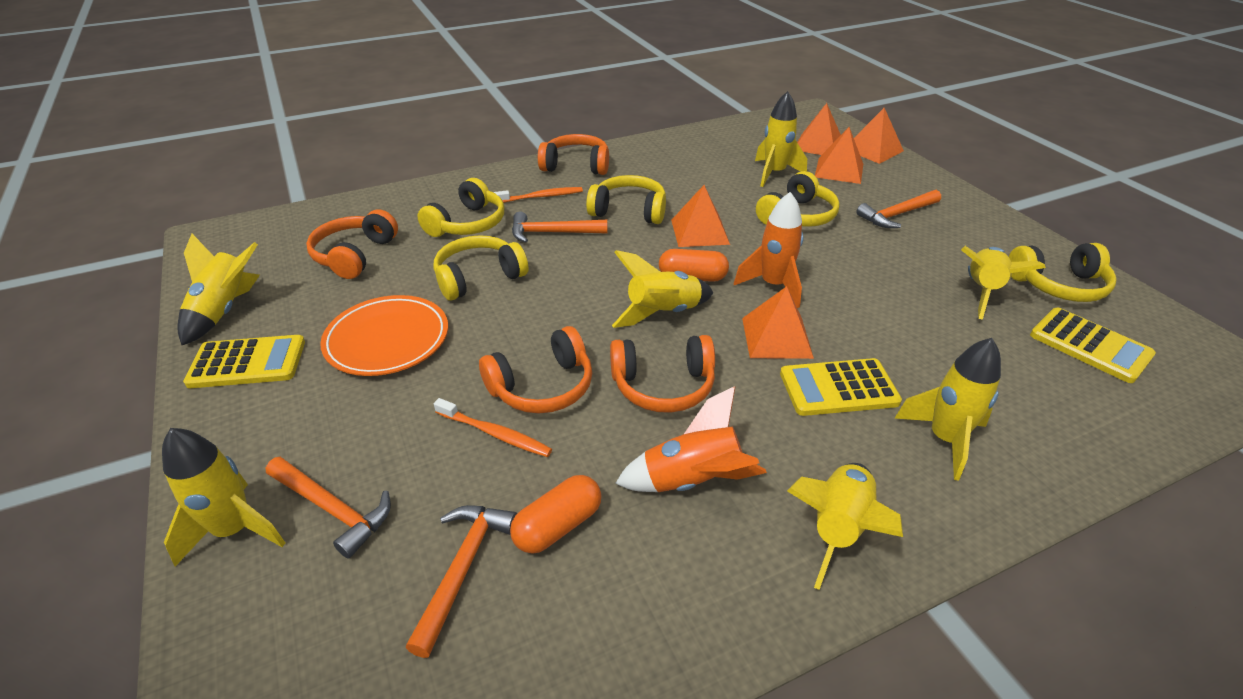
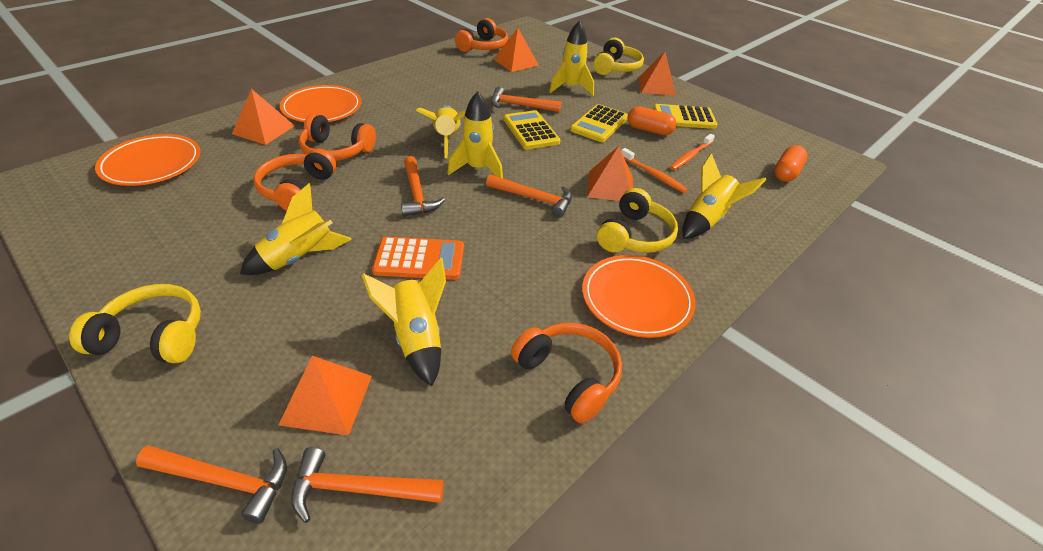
orange calculator: 0 -> 1
orange hammer: 4 -> 5
orange plate: 1 -> 3
orange rocket: 2 -> 0
yellow headphones: 5 -> 3
yellow rocket: 7 -> 6

